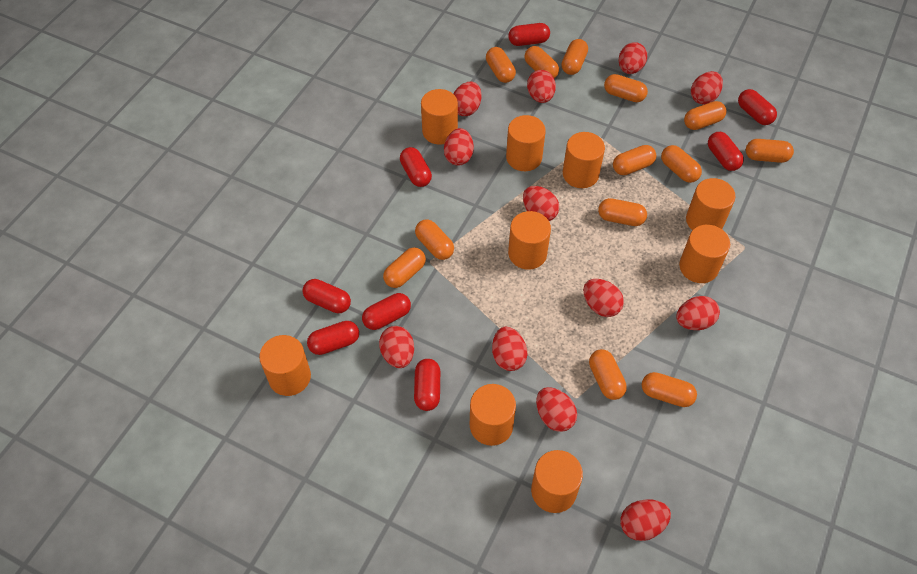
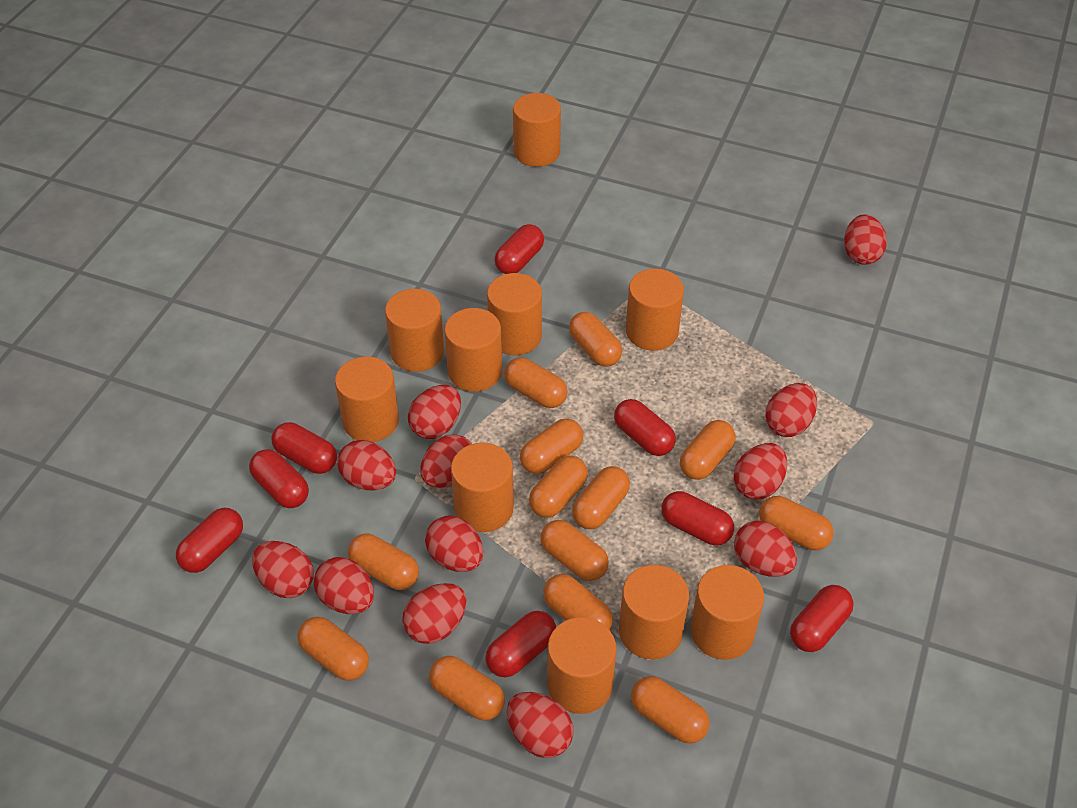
orange cylinder: 9 -> 10

